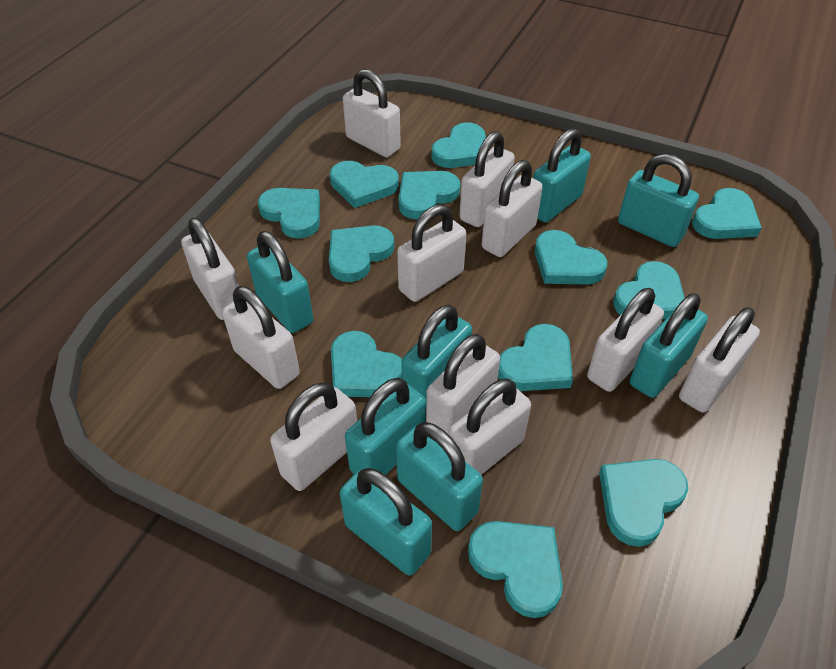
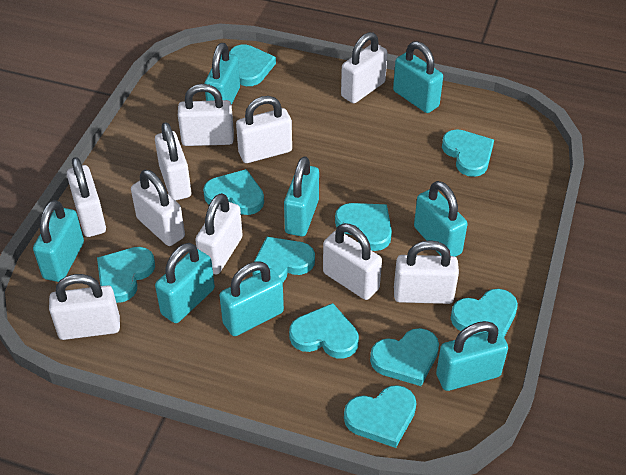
turquoise heart: 12 -> 10
white padlock: 11 -> 10

